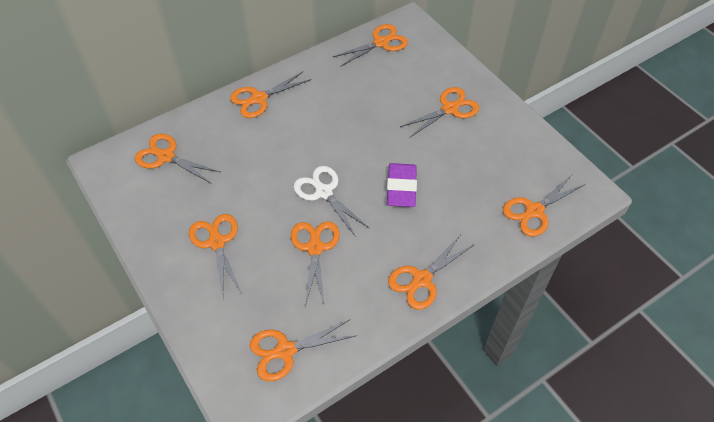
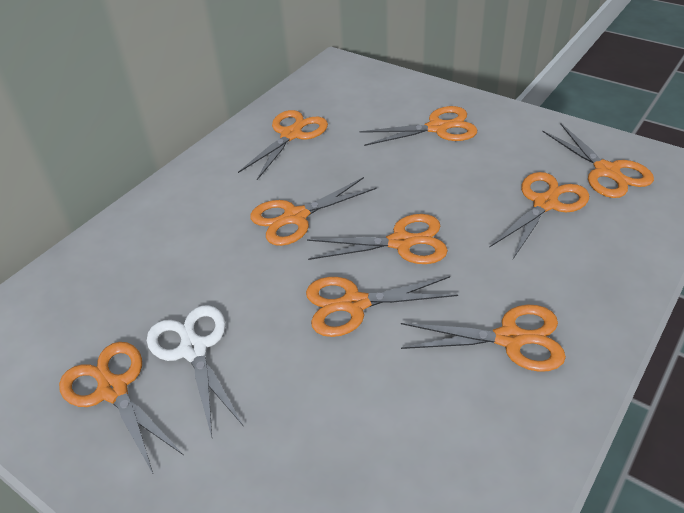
purple eraser: 1 -> 0

